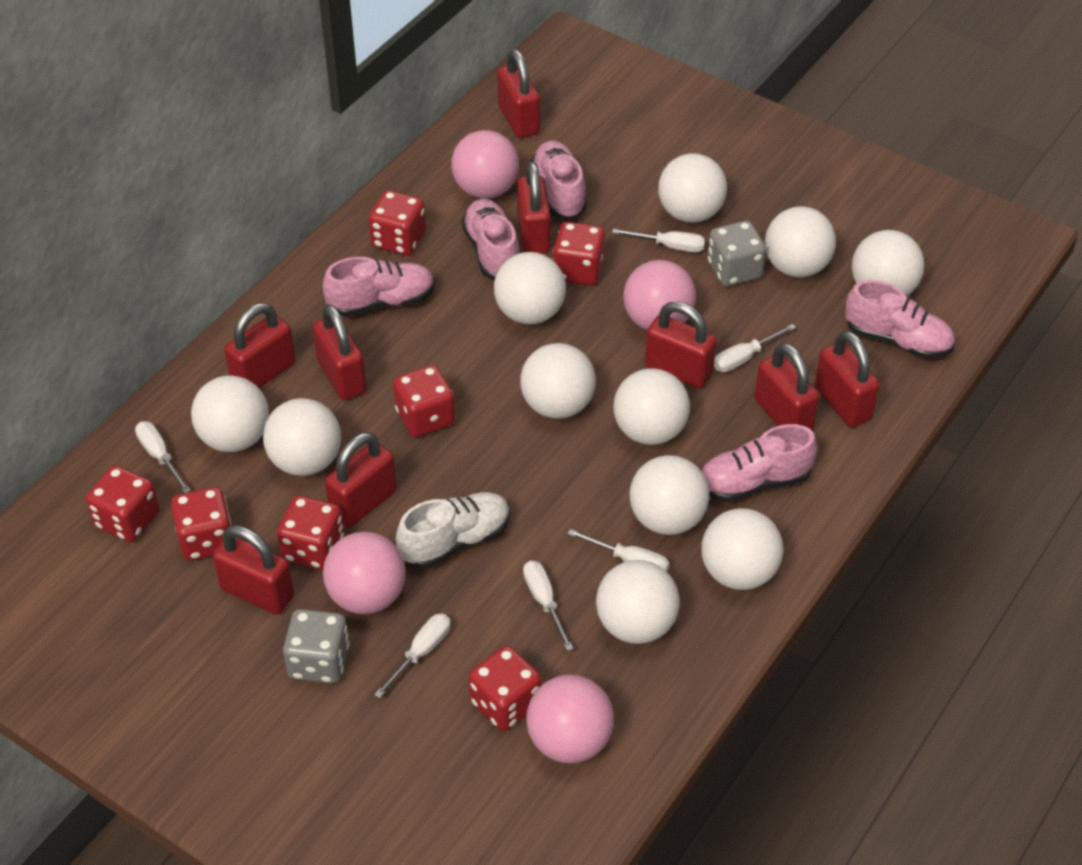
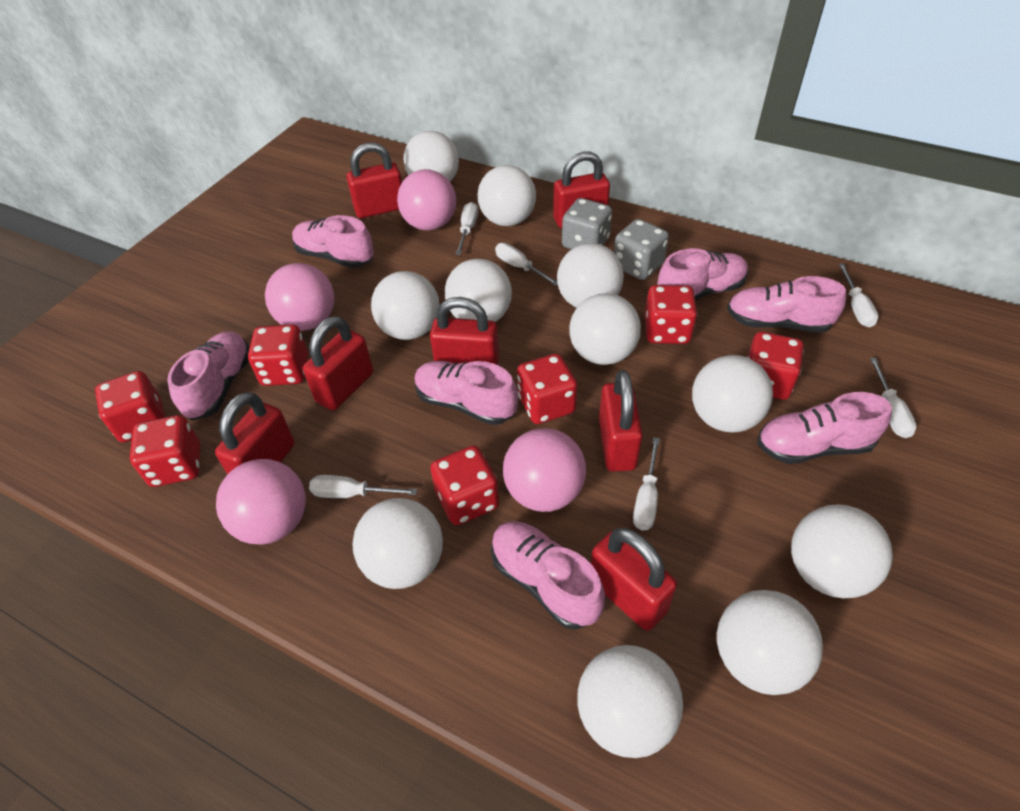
pink shoe: 5 -> 7
red padlock: 9 -> 7
white shoe: 1 -> 0

